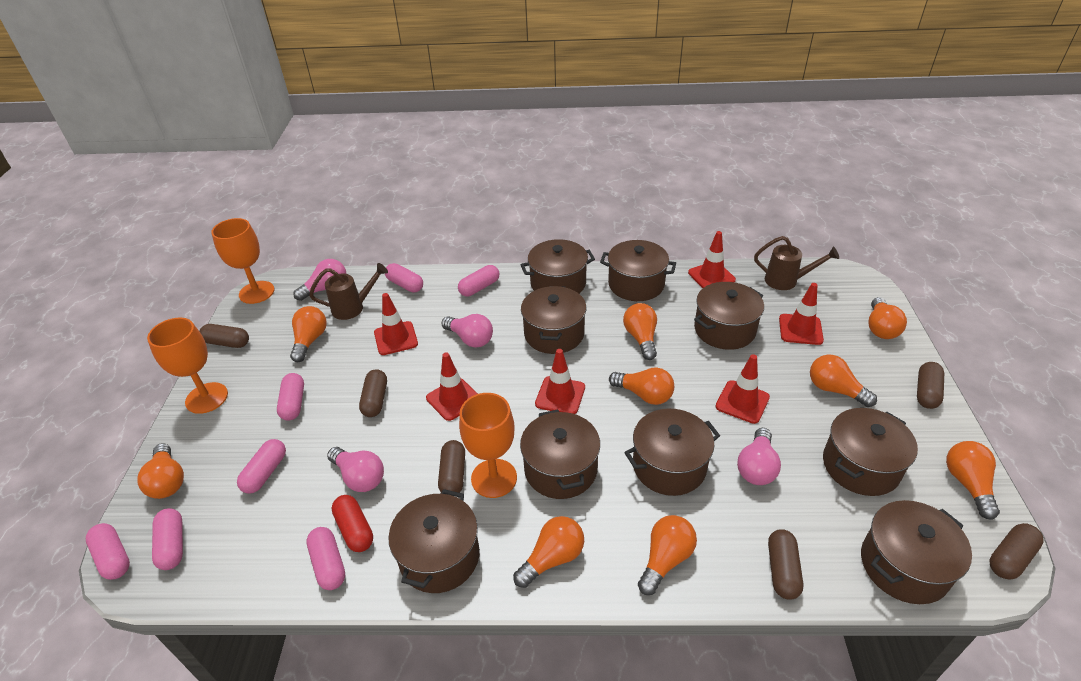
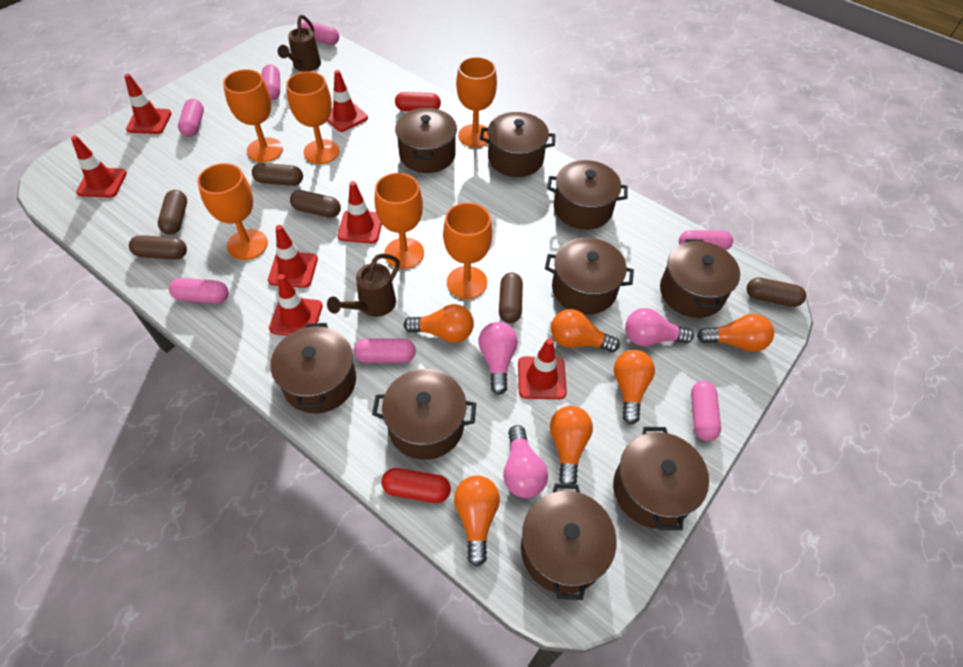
orange goblet: 3 -> 6
orange light bulb: 9 -> 6
pink light bulb: 4 -> 3
red capsule: 1 -> 2
red traffic cone: 6 -> 7

